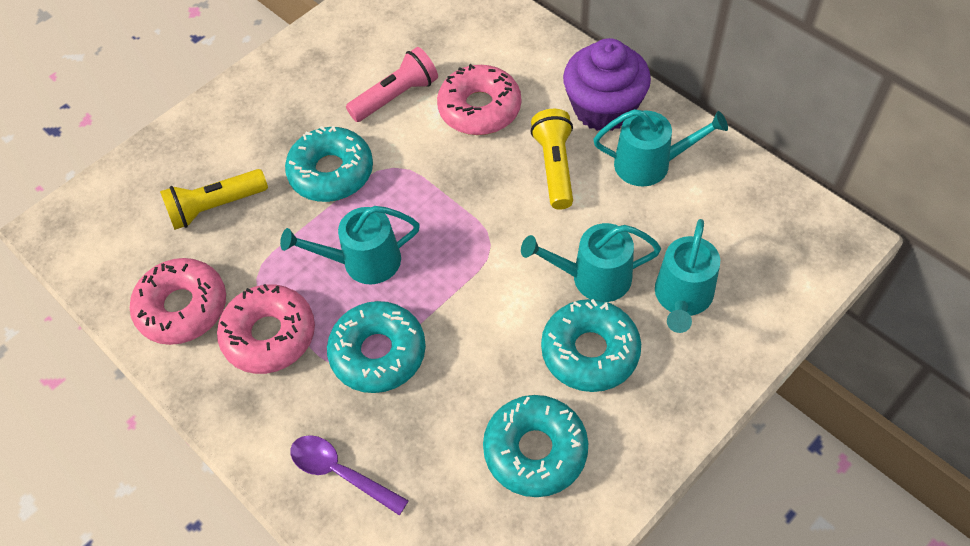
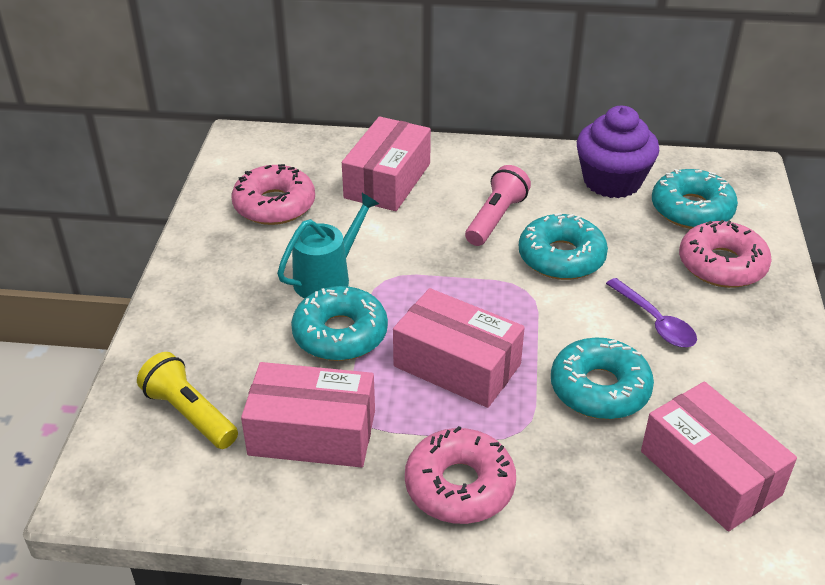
pink box: 0 -> 4
turquoise watering can: 4 -> 1
yellow flashlight: 2 -> 1

